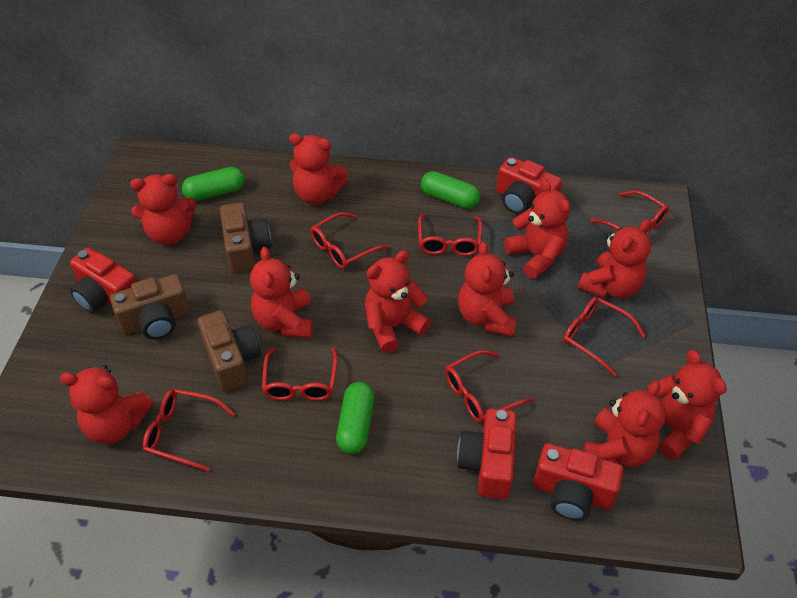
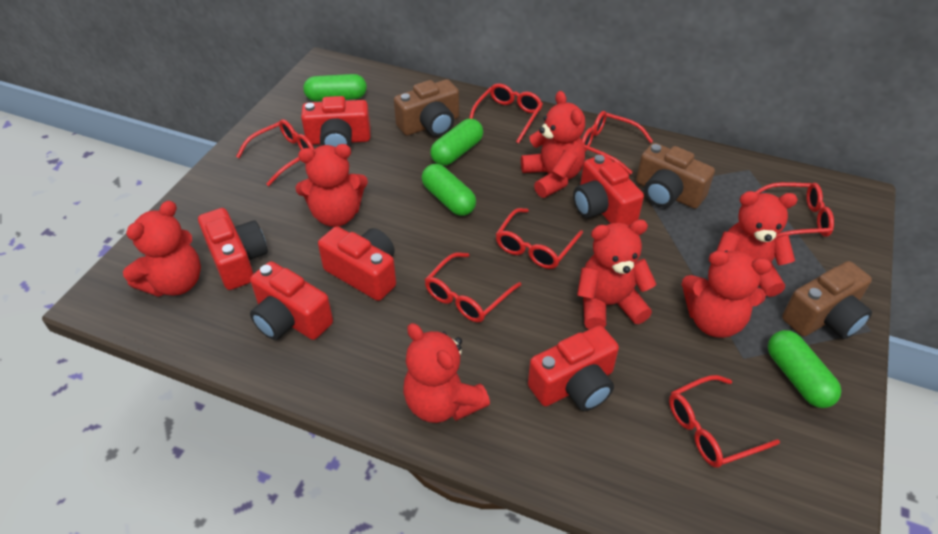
green capsule: 3 -> 4
red camera: 4 -> 6
red teddy bear: 10 -> 7

